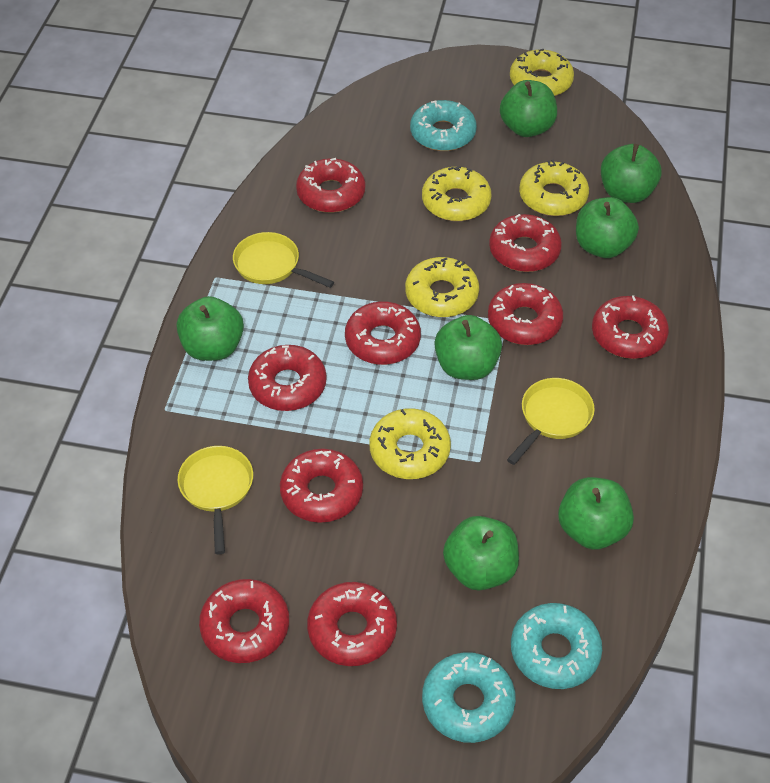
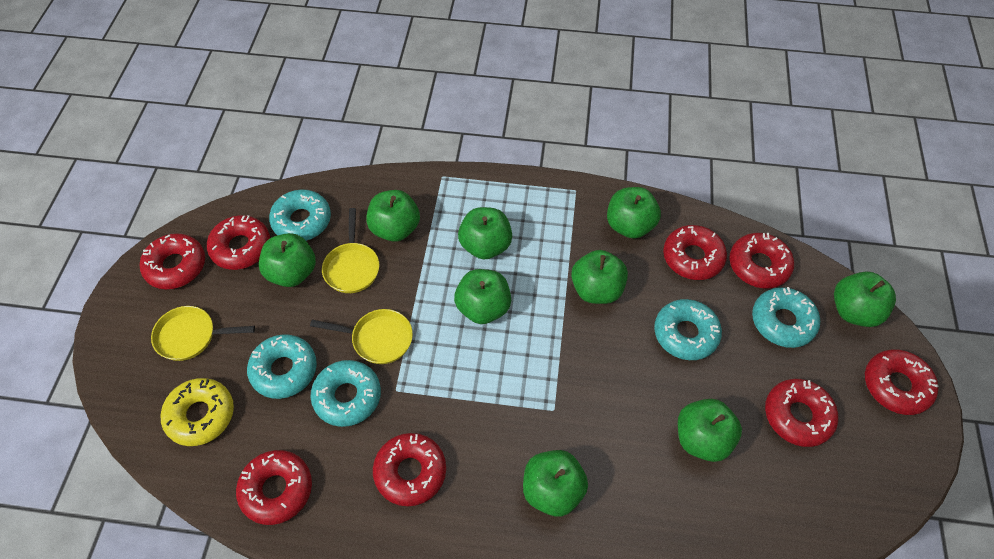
green apple: 7 -> 9
red donut: 9 -> 8
turquoise donut: 3 -> 5
yellow donut: 5 -> 1

